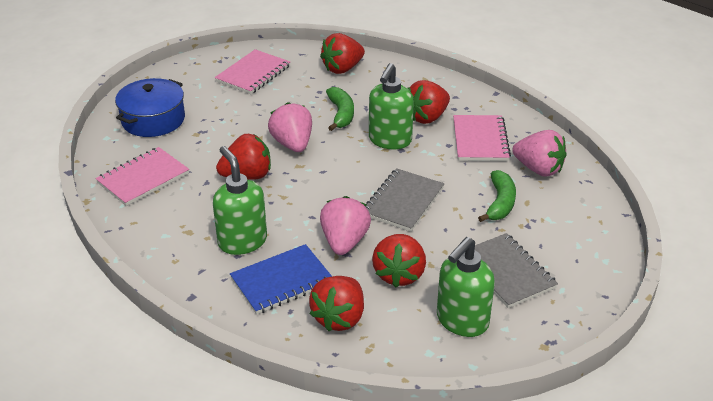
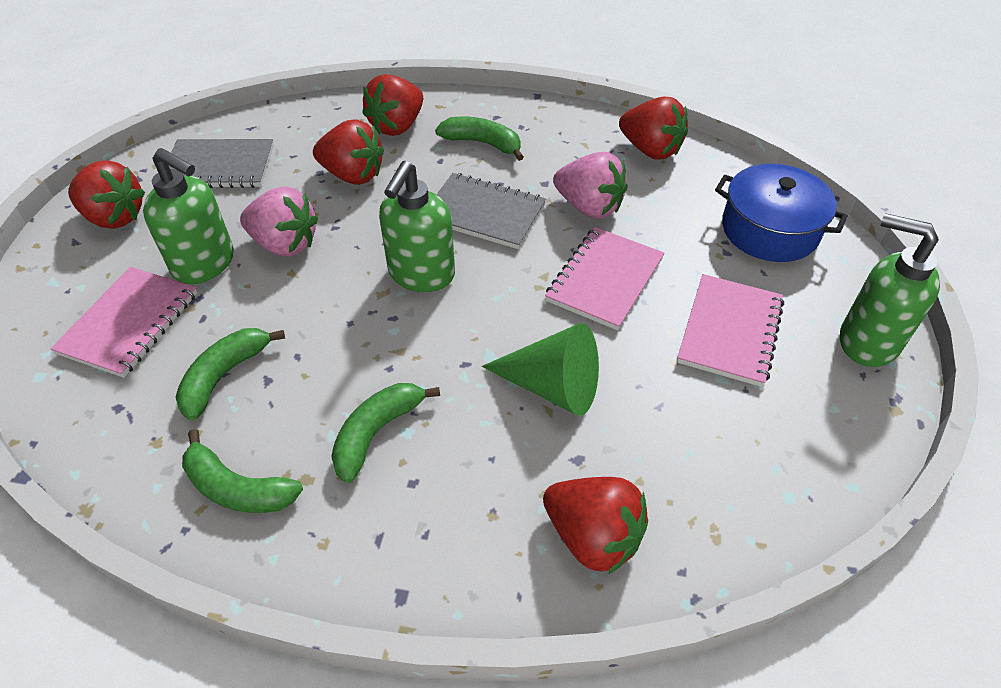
blue notebook: 1 -> 0
green banana: 2 -> 4
green cone: 0 -> 1
pink strawberry: 3 -> 2

